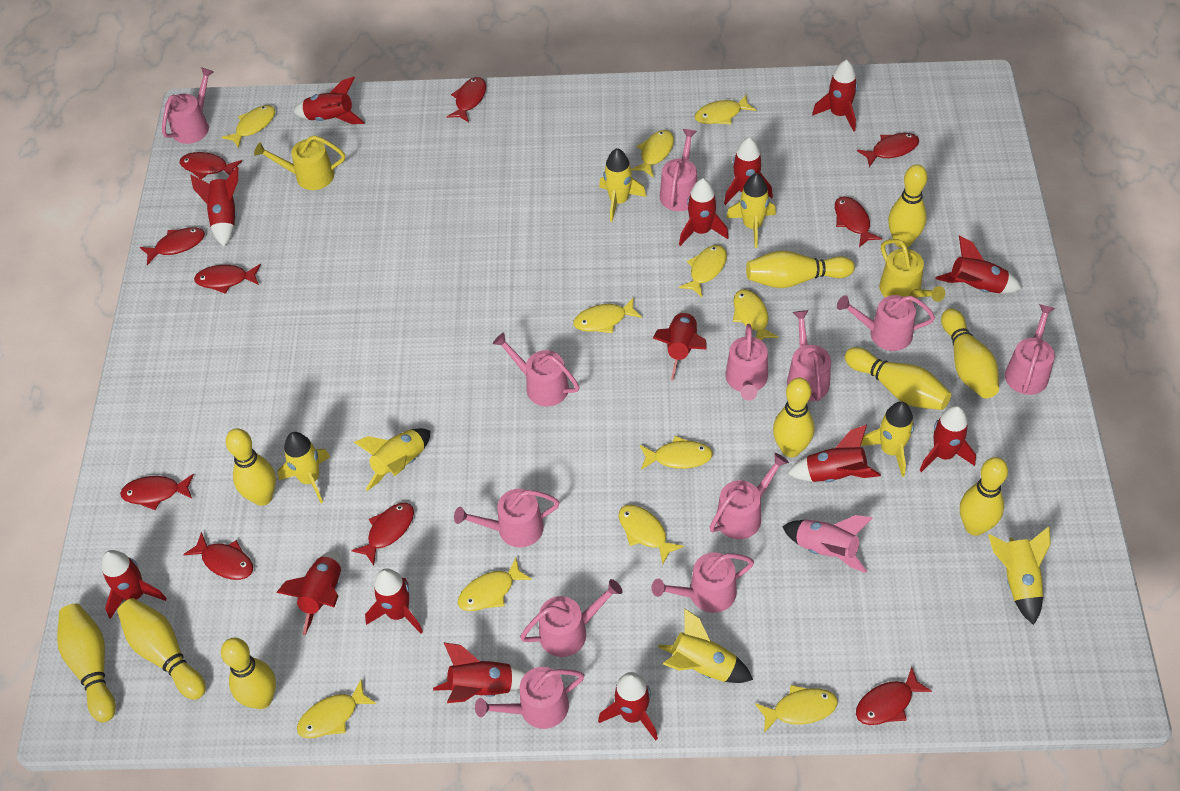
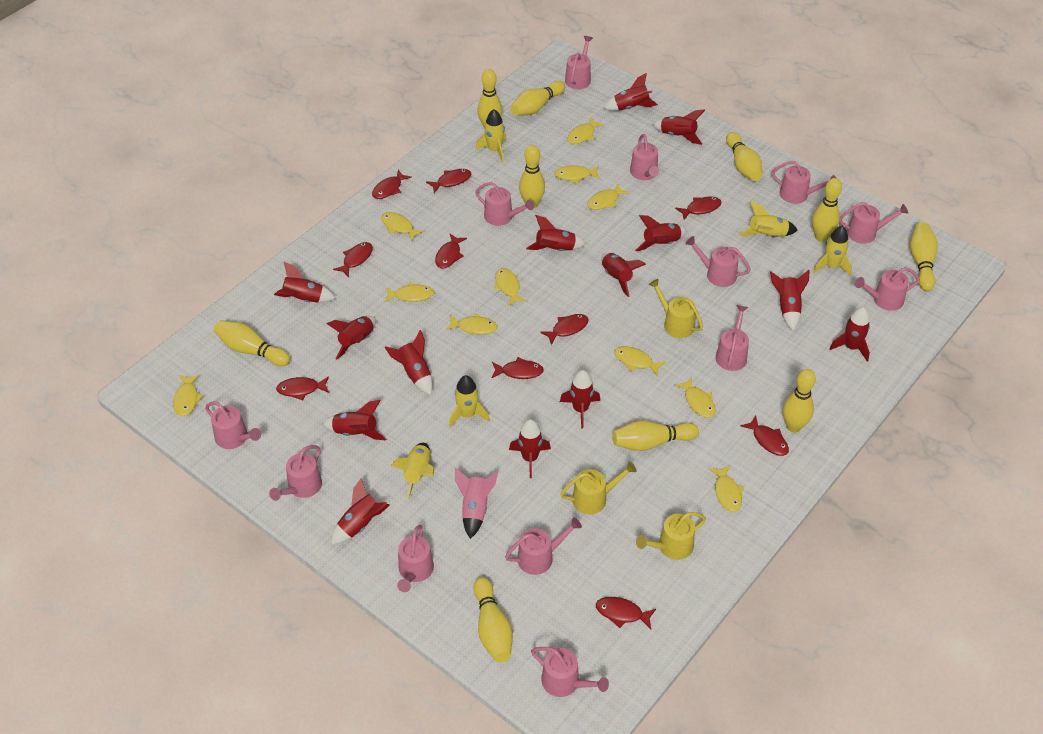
pink watering can: 12 -> 13
yellow rocket: 7 -> 5
yellow watering can: 2 -> 3

